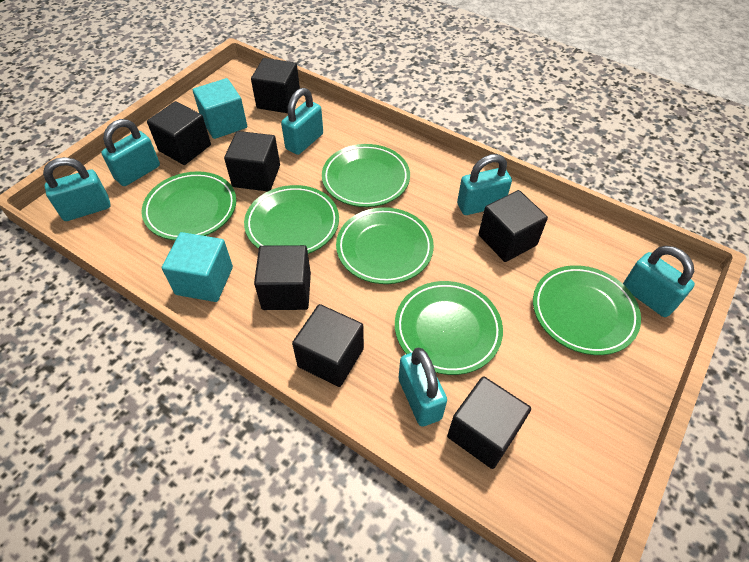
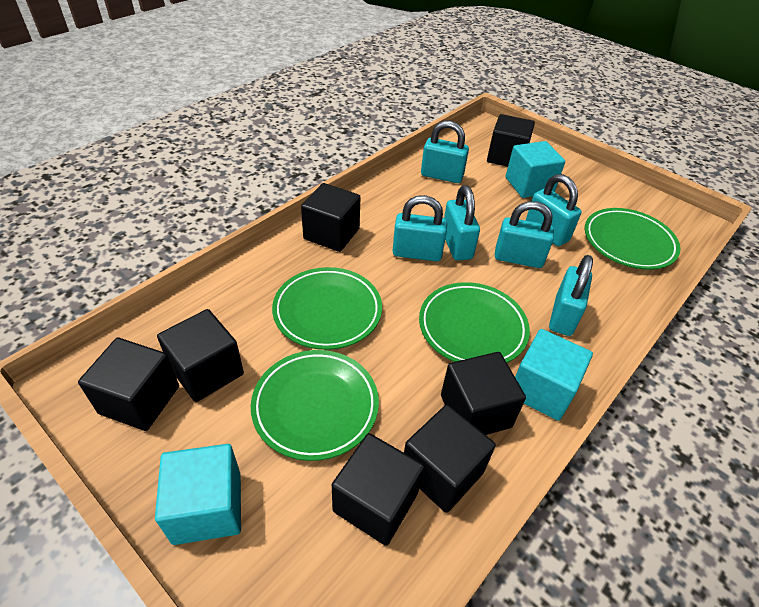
green plate: 6 -> 4
turquoise cube: 2 -> 3

